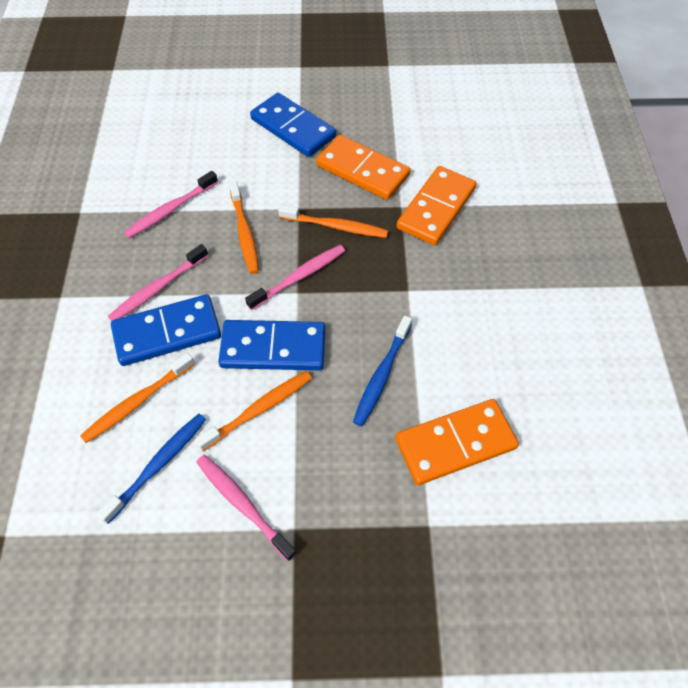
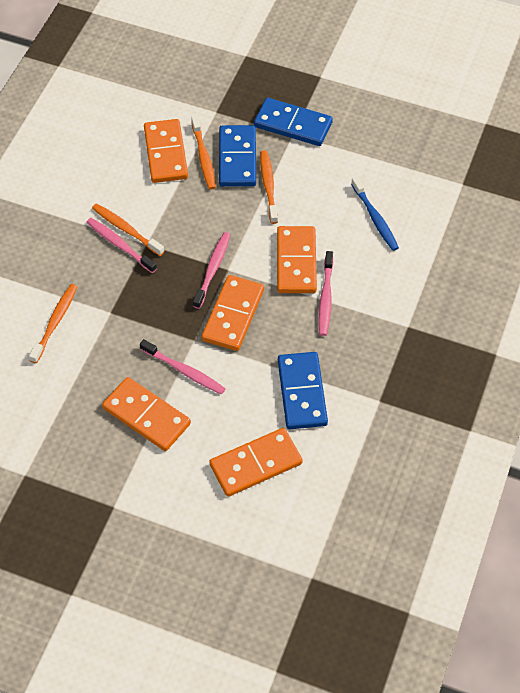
blue toothbrush: 2 -> 1
orange domino: 3 -> 5

